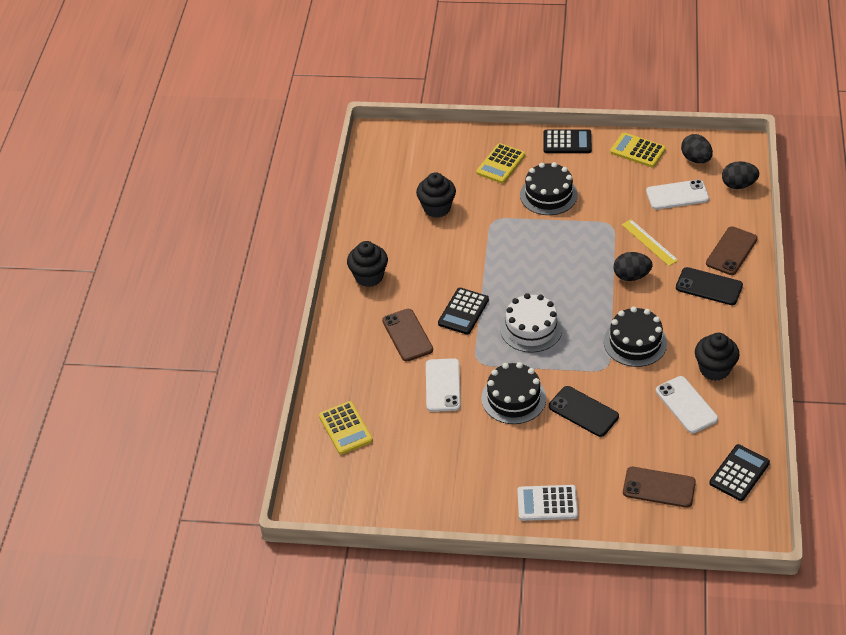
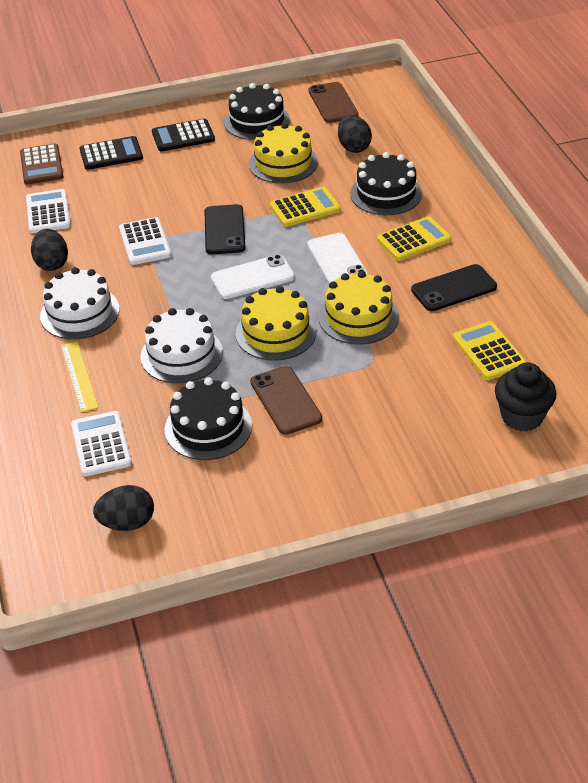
black calculator: 3 -> 2
black cupcake: 3 -> 1
brown calculator: 0 -> 1
brown phone: 3 -> 2
white cake: 1 -> 2
white calculator: 1 -> 3
white phone: 3 -> 2
yellow cake: 0 -> 3

